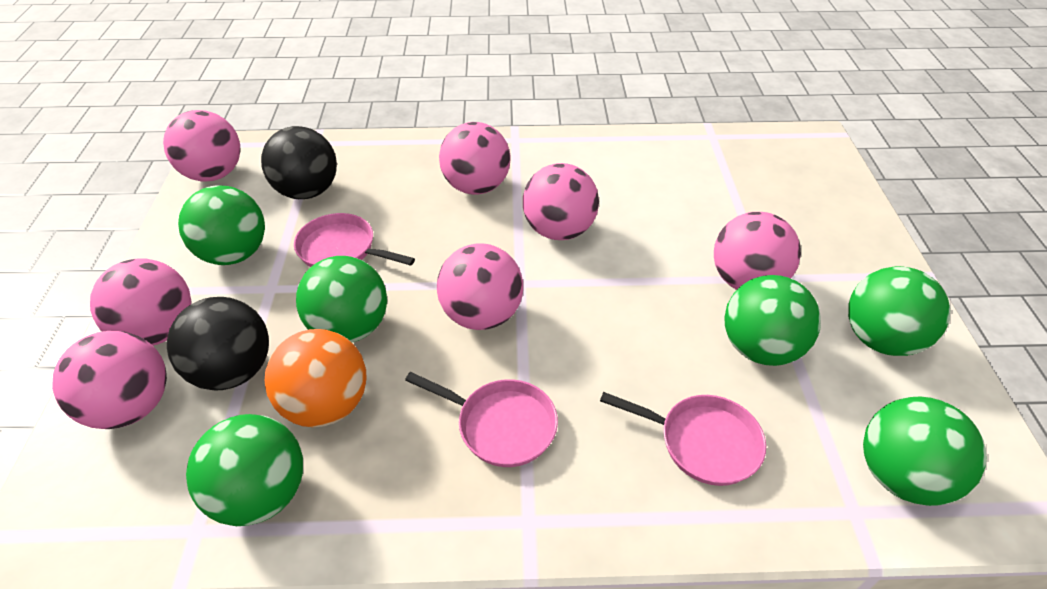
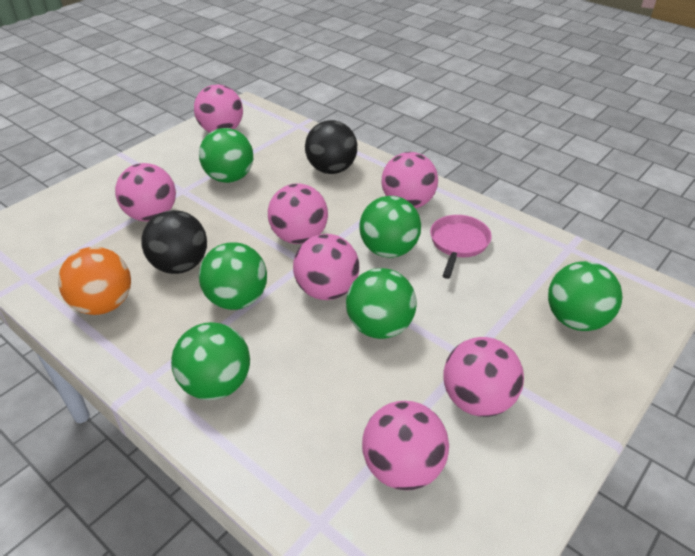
pink pan: 3 -> 1

